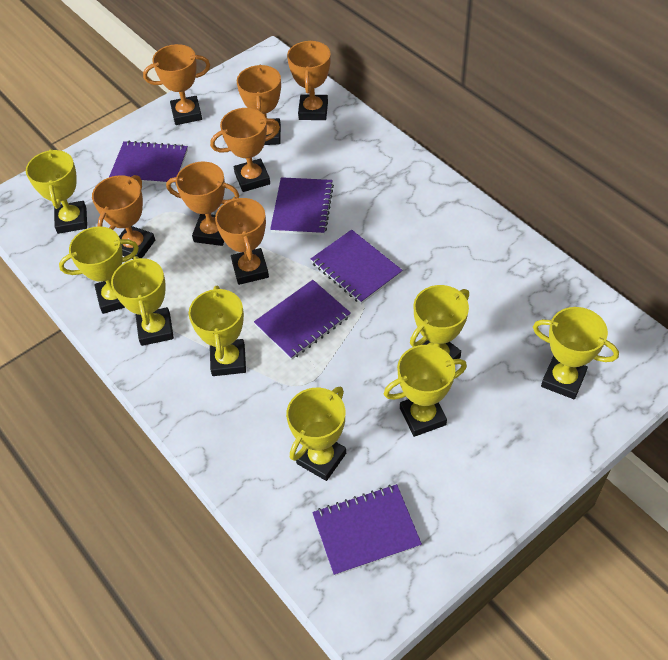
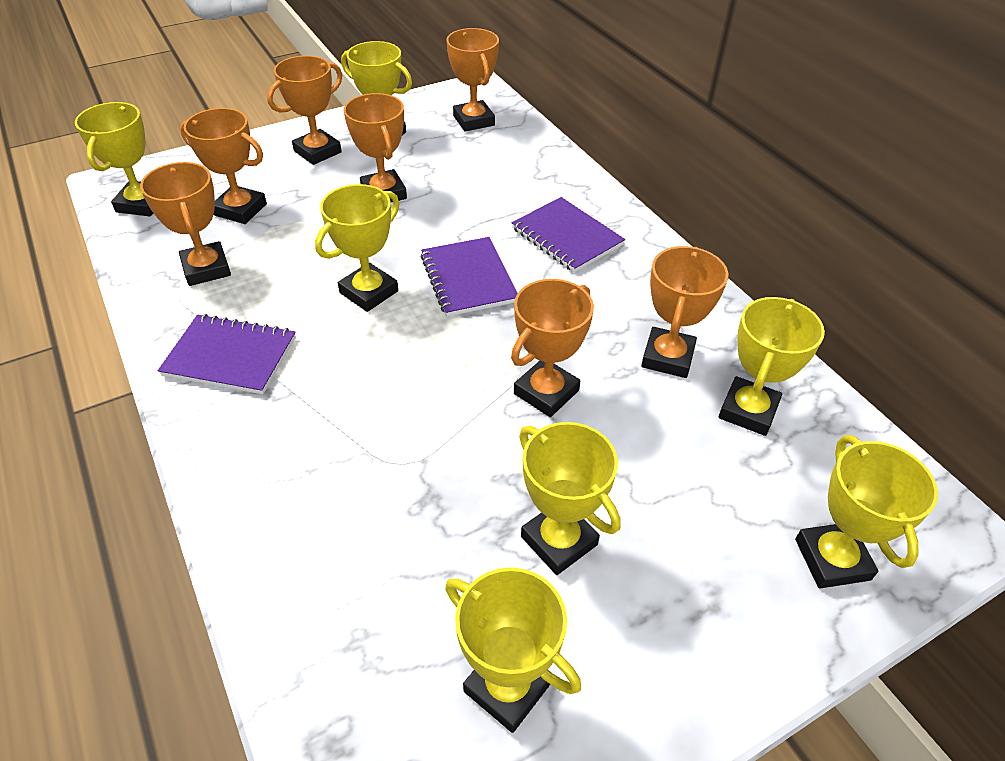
purple notebook: 5 -> 3
yellow trophy: 8 -> 7

